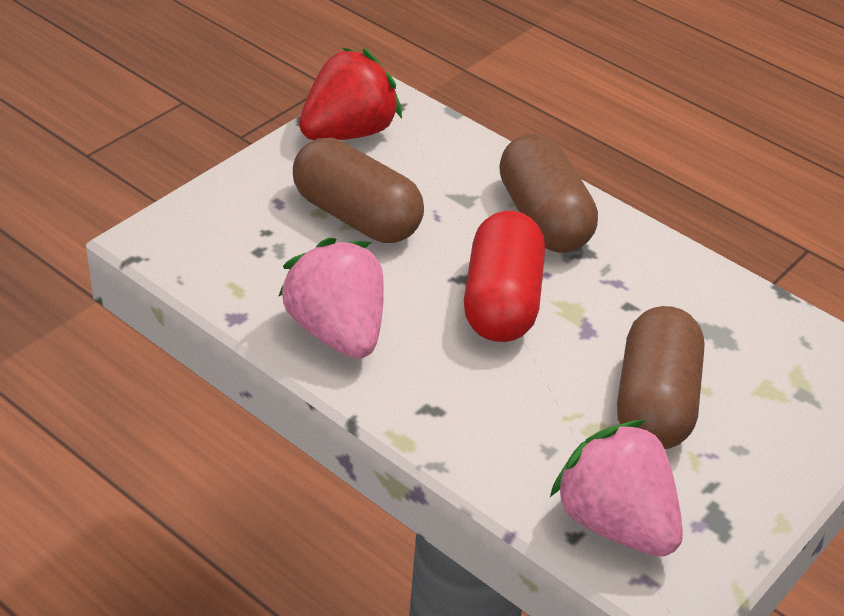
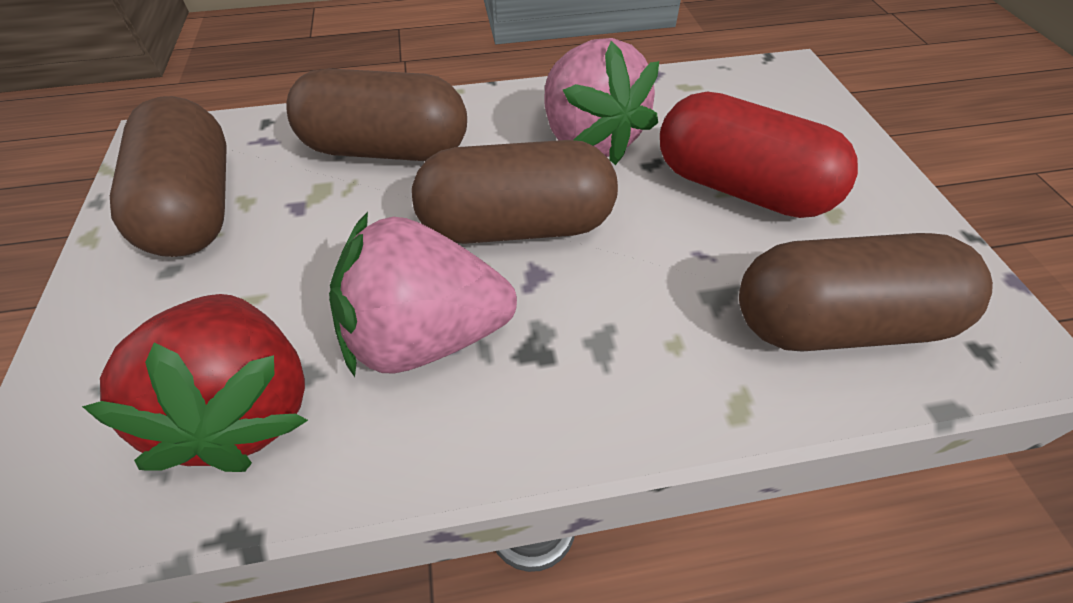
brown capsule: 3 -> 4

